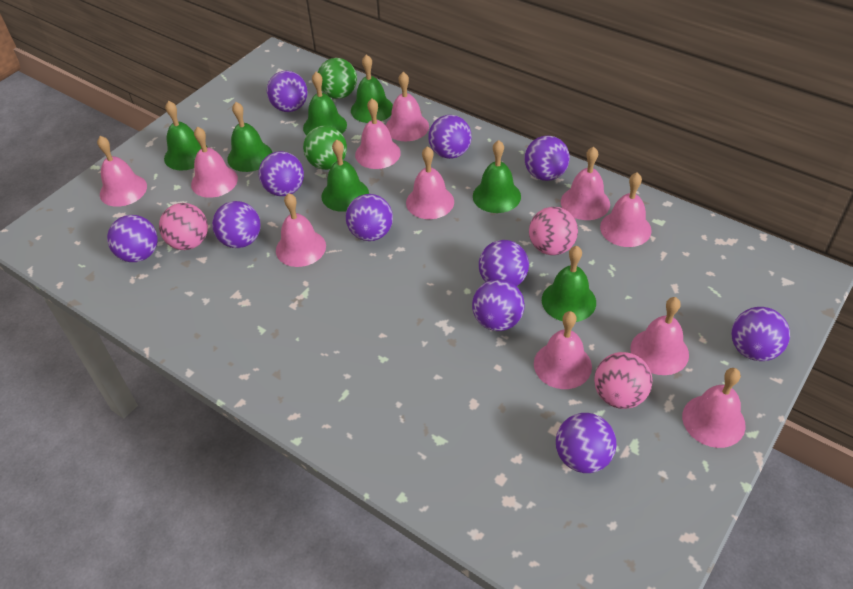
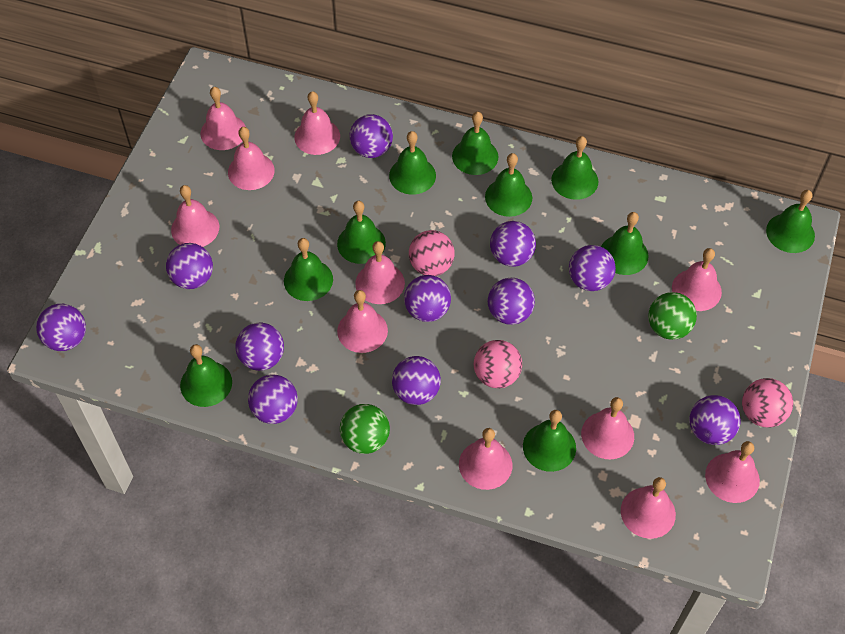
green bell: 7 -> 10

